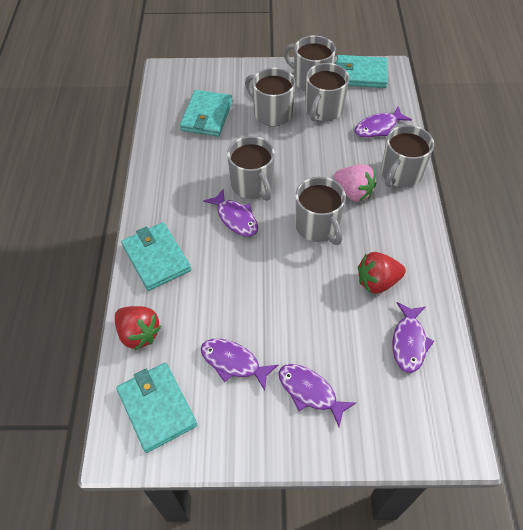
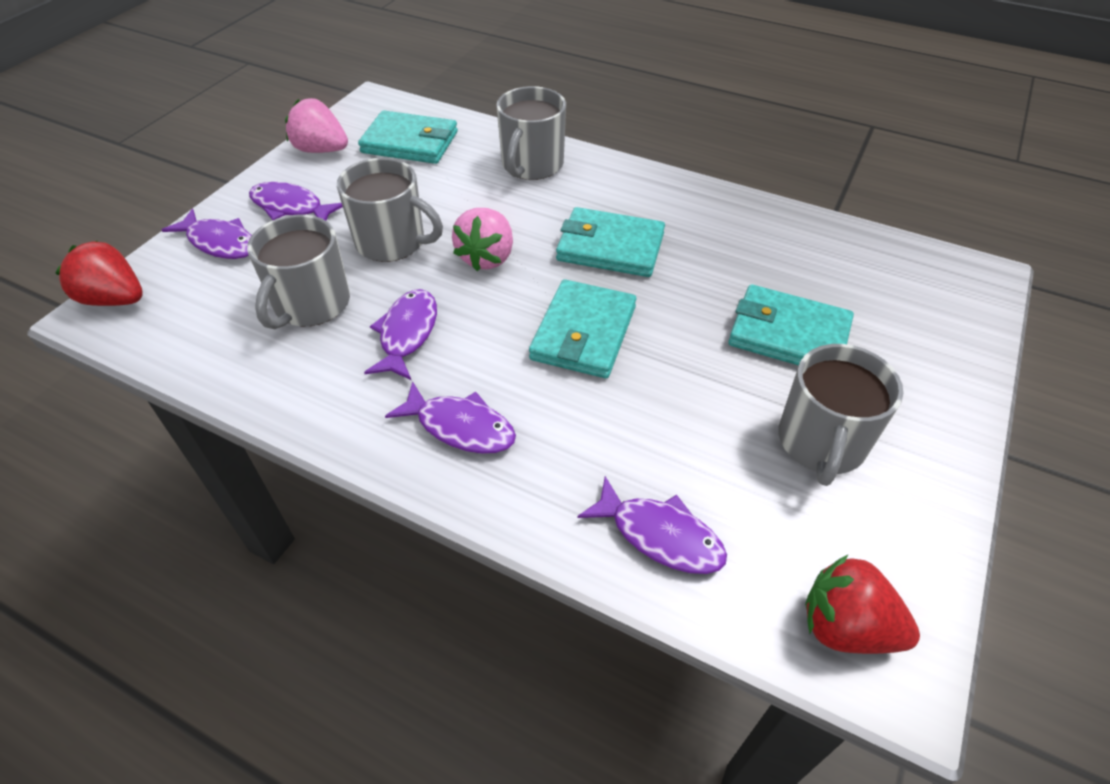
grey mug: 6 -> 4
pink strawberry: 1 -> 2

